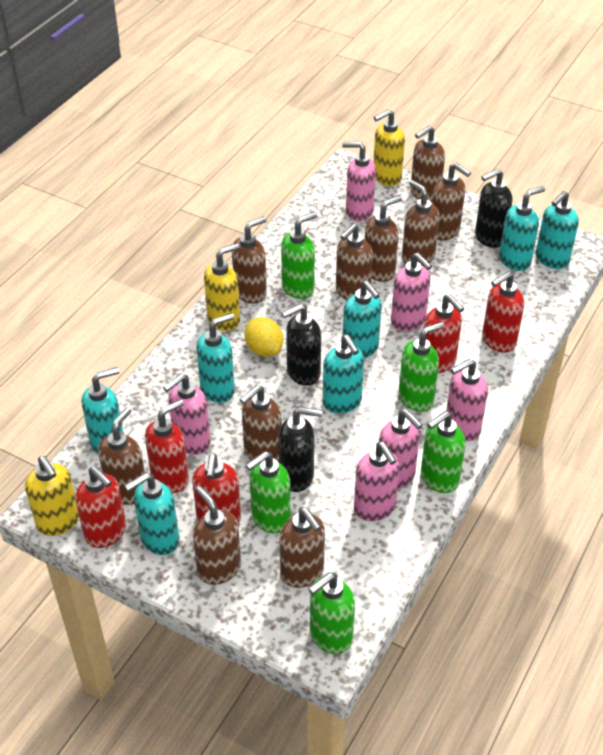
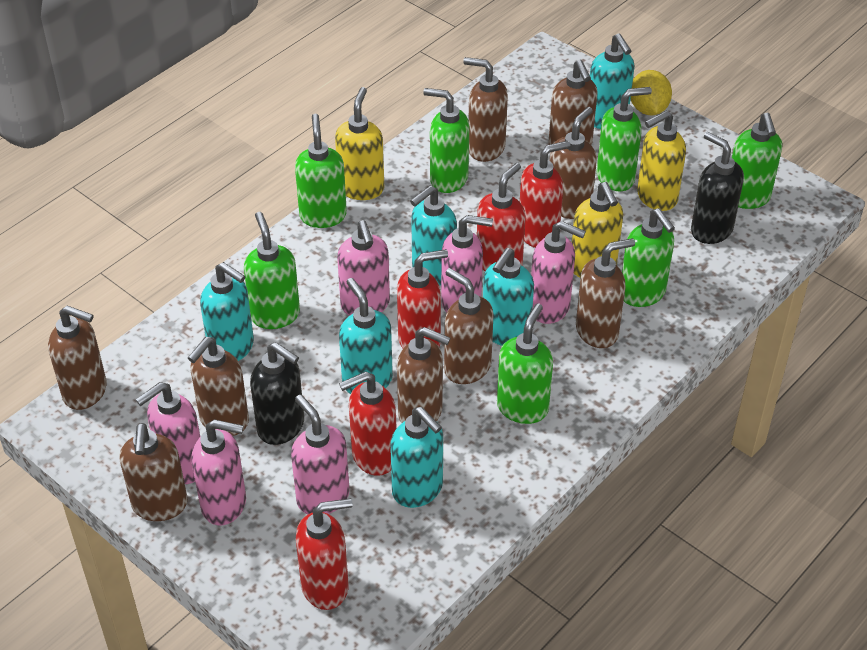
black soap dispenser: 3 -> 2
brown soap dispenser: 10 -> 9
green soap dispenser: 5 -> 7
turquoise soap dispenser: 7 -> 6

